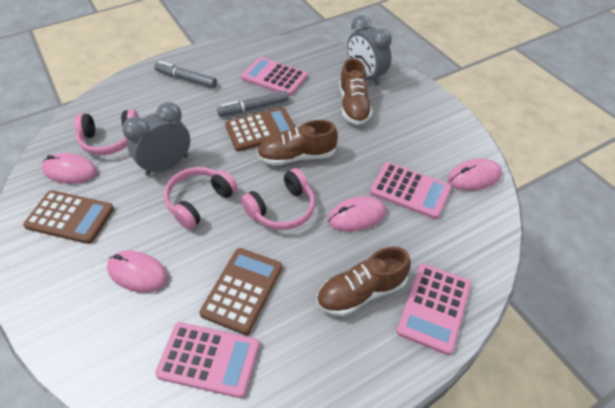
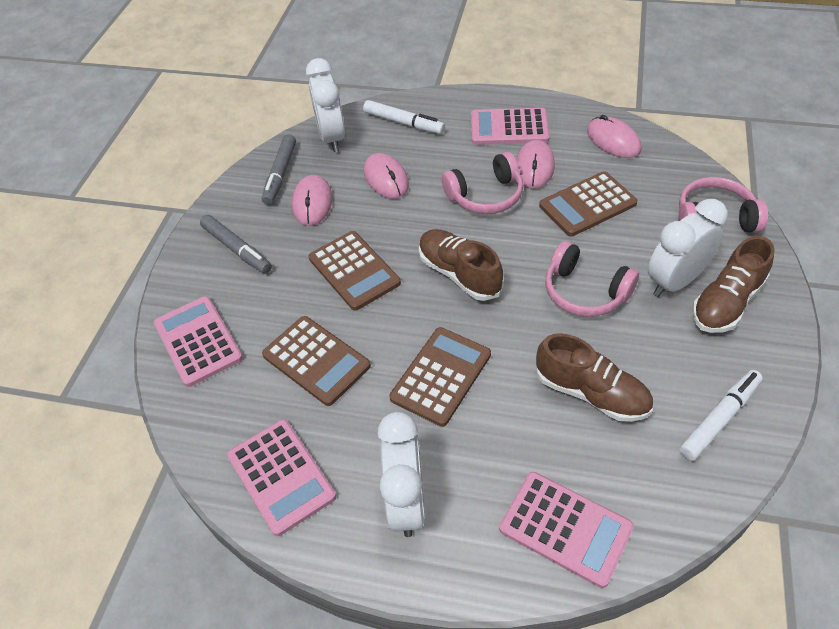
brown calculator: 3 -> 4
grey clock: 2 -> 0
white clock: 0 -> 3
white marker: 0 -> 2

